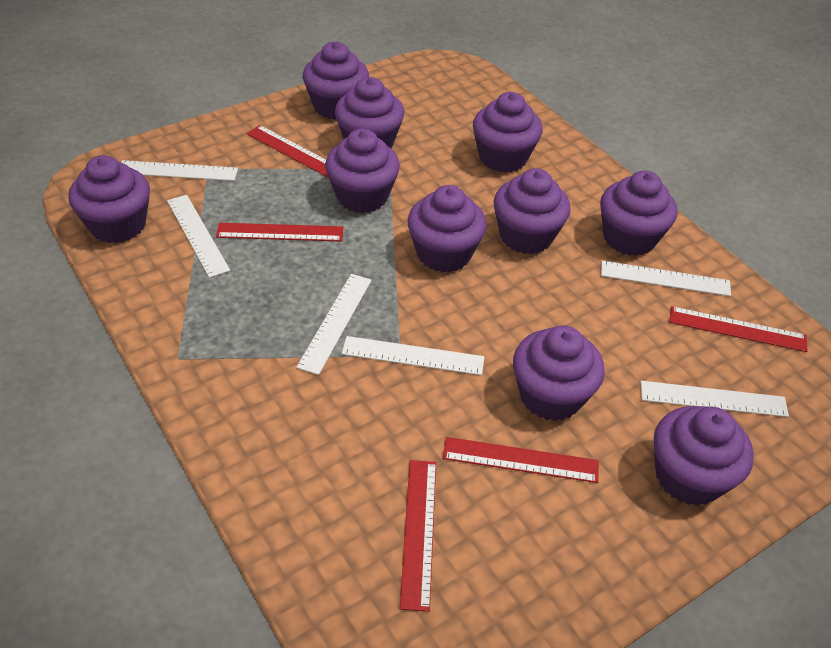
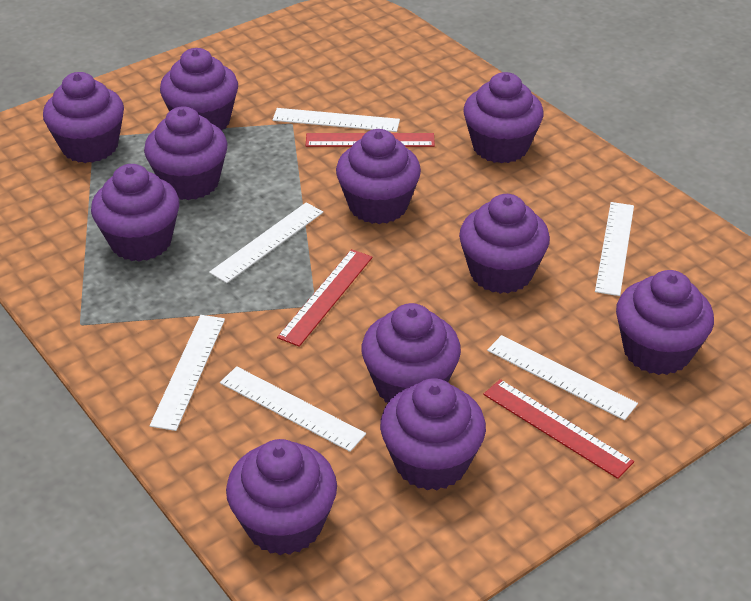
purple cupcake: 10 -> 11
red ruler: 5 -> 3

